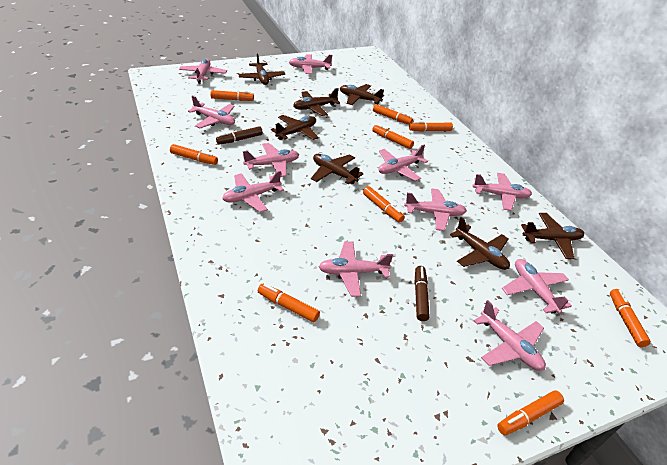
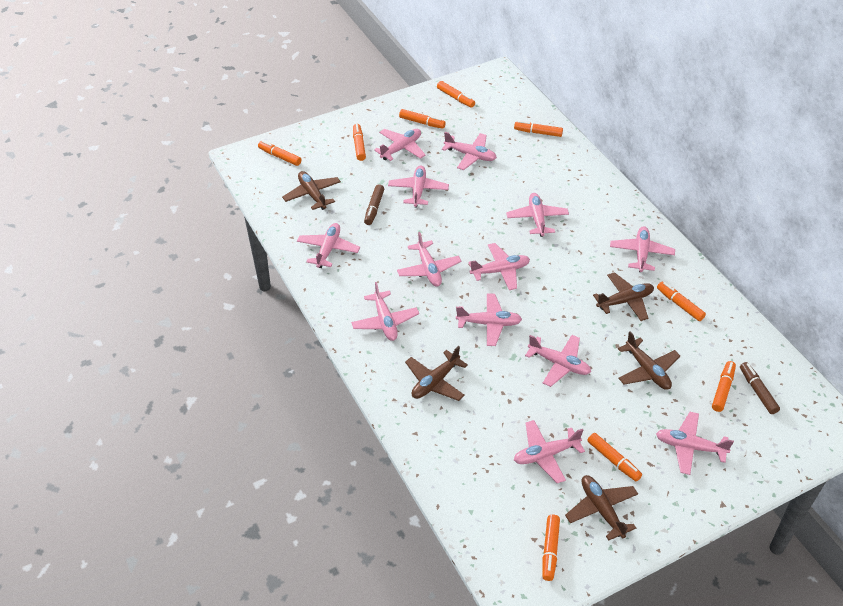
brown plane: 7 -> 5
pink plane: 11 -> 13

